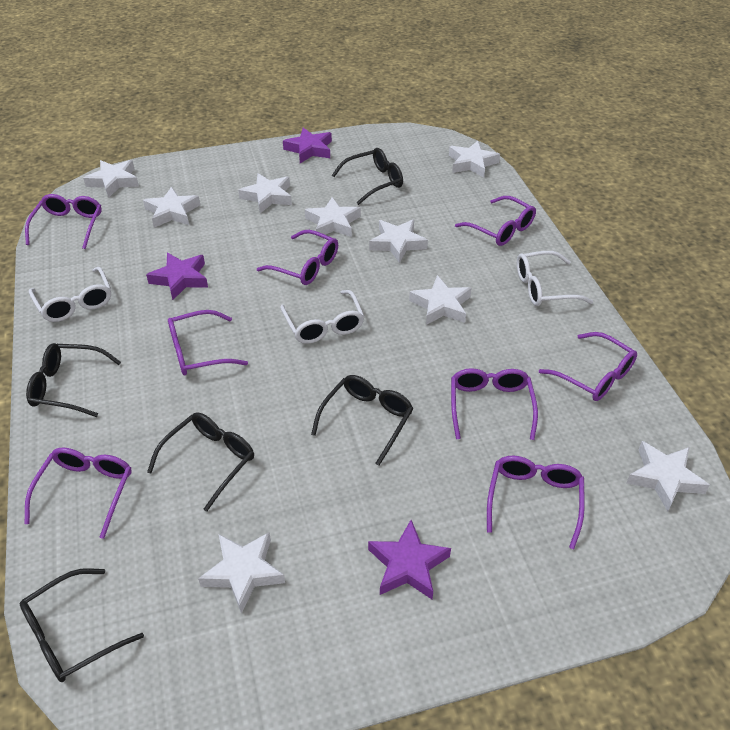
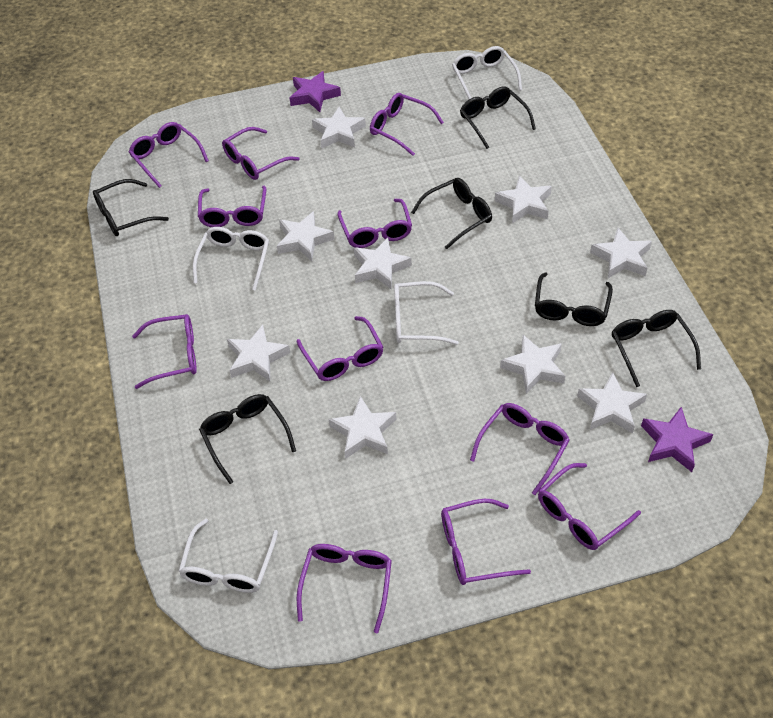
black glasses: 5 -> 6
purple glasses: 8 -> 11
purple star: 3 -> 2
white glasses: 3 -> 4

